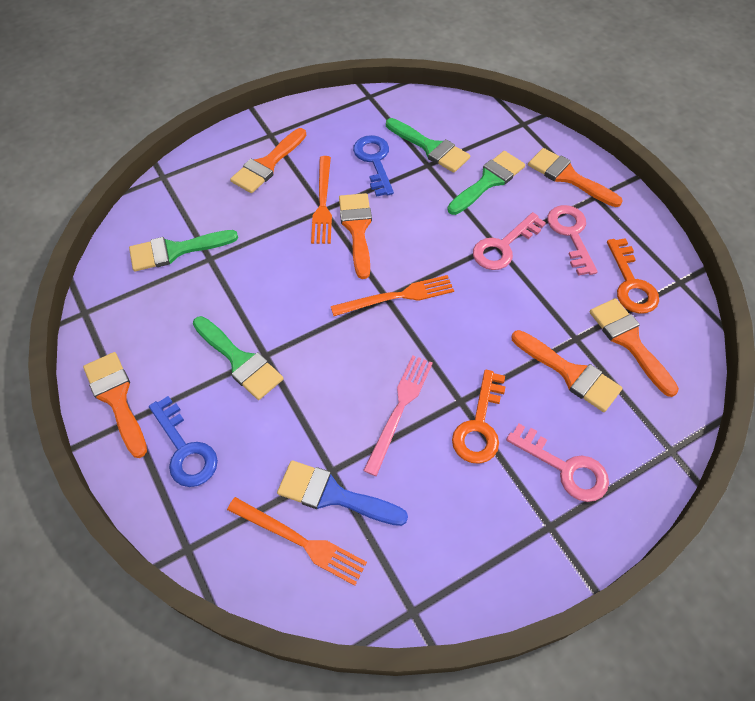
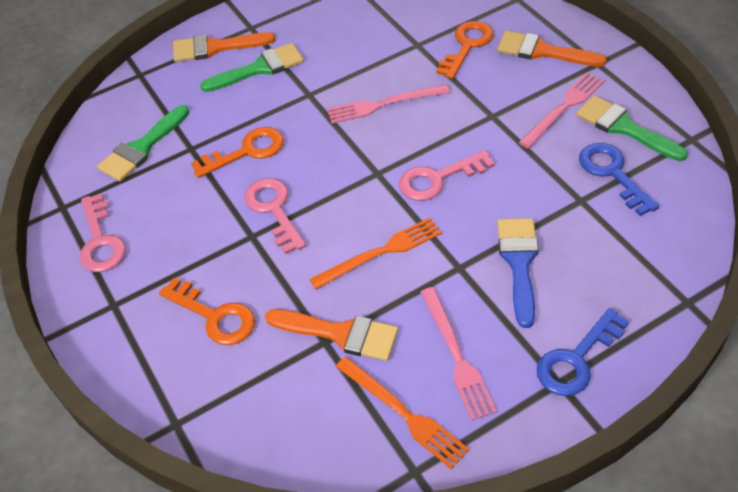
green brush: 4 -> 3
orange brush: 6 -> 3
orange fork: 3 -> 2
orange key: 2 -> 3
pink fork: 1 -> 3

